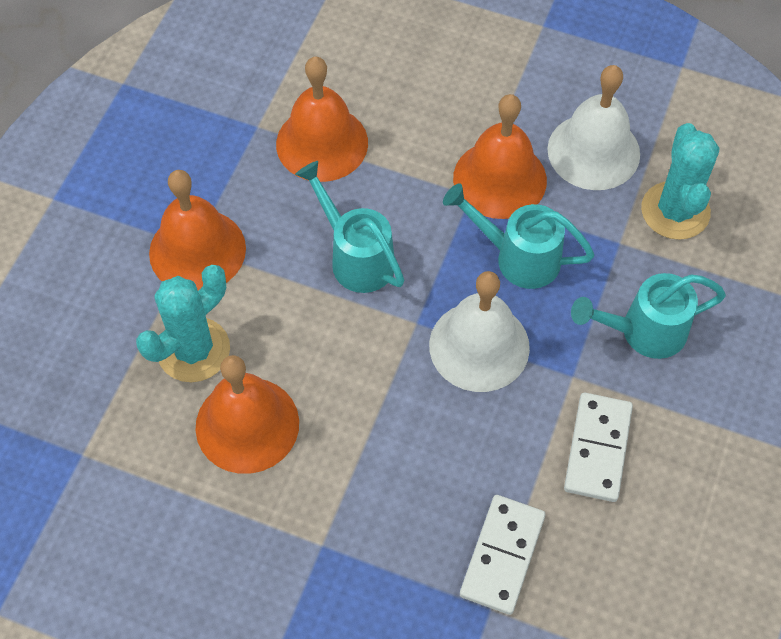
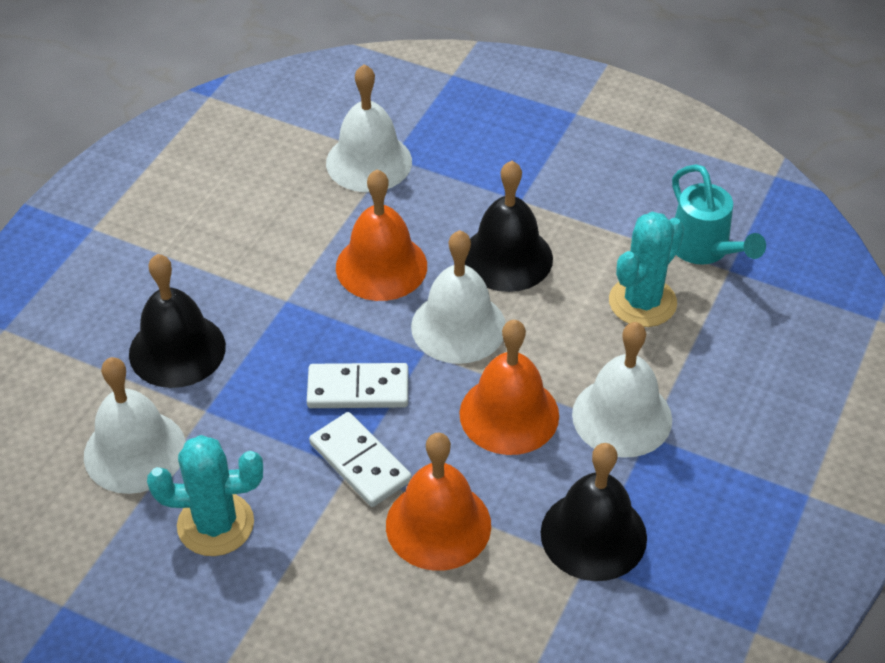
black bell: 0 -> 3
orange bell: 4 -> 3
turquoise watering can: 3 -> 1
white bell: 2 -> 4

